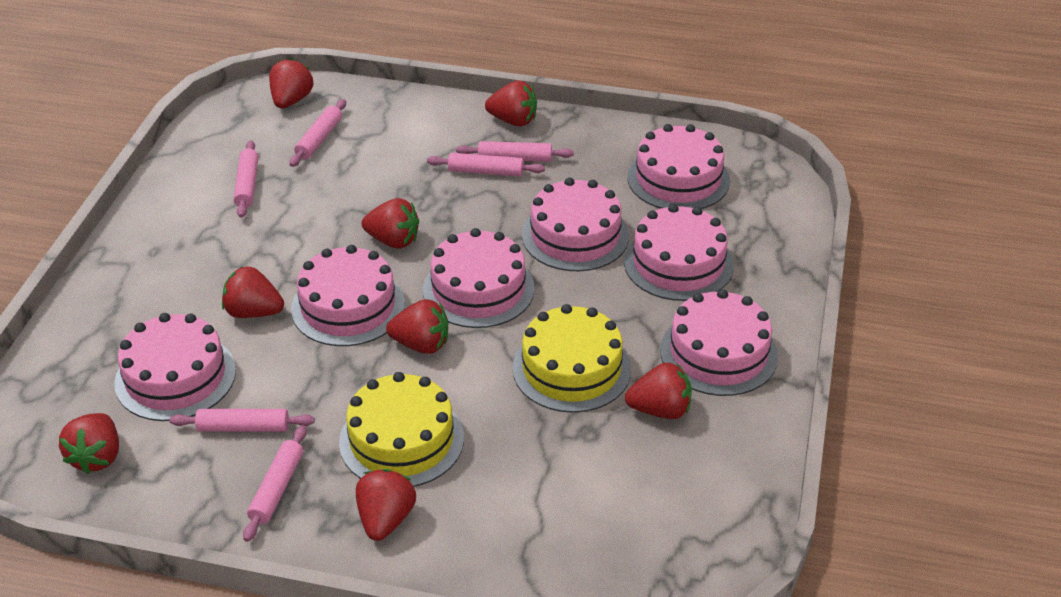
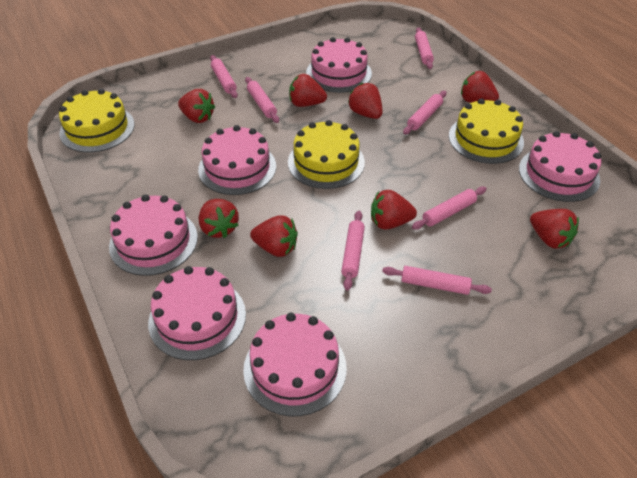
pink cake: 7 -> 6
pink rolling pin: 6 -> 7
yellow cake: 2 -> 3

